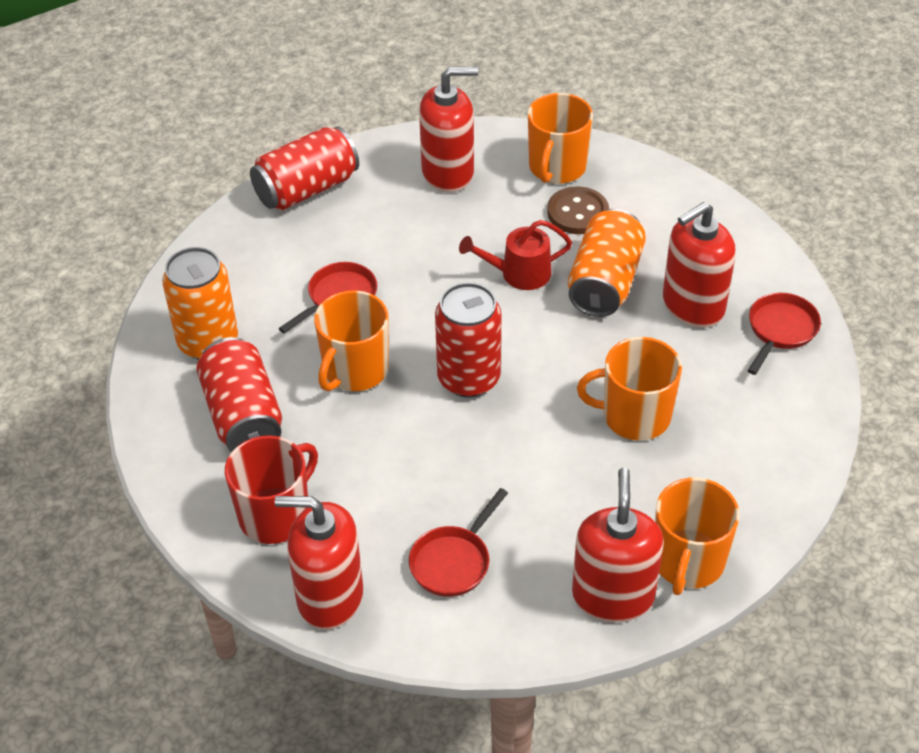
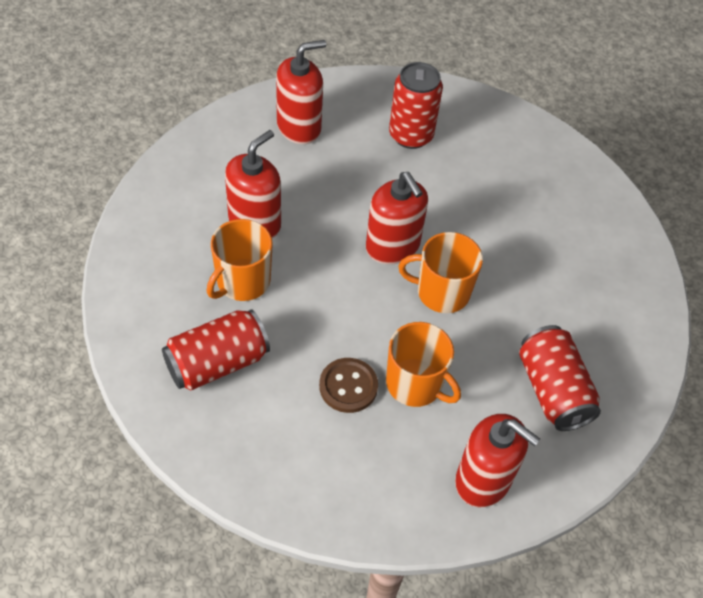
orange can: 2 -> 0
orange mug: 4 -> 3
red mug: 1 -> 0
red pan: 3 -> 0
red watering can: 1 -> 0

